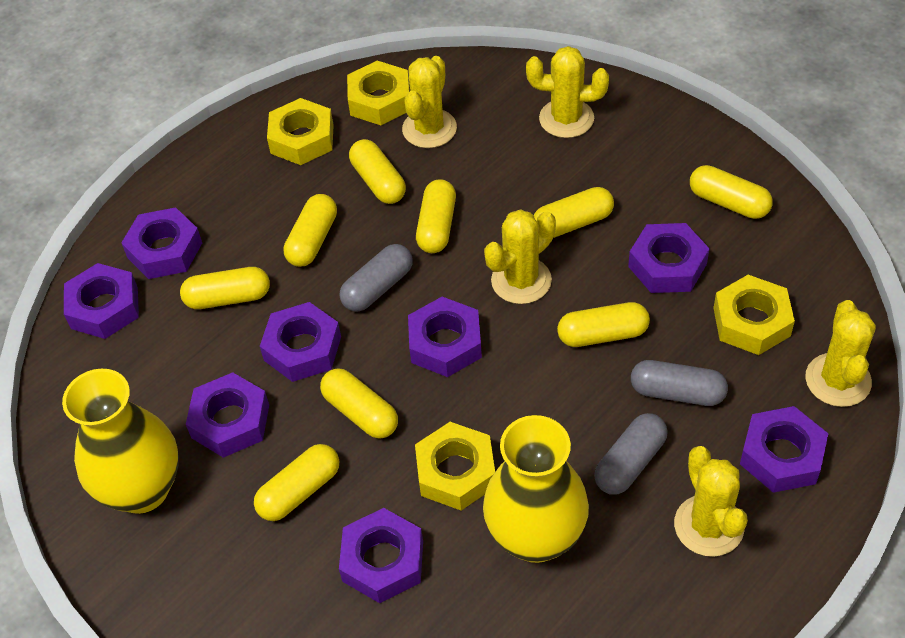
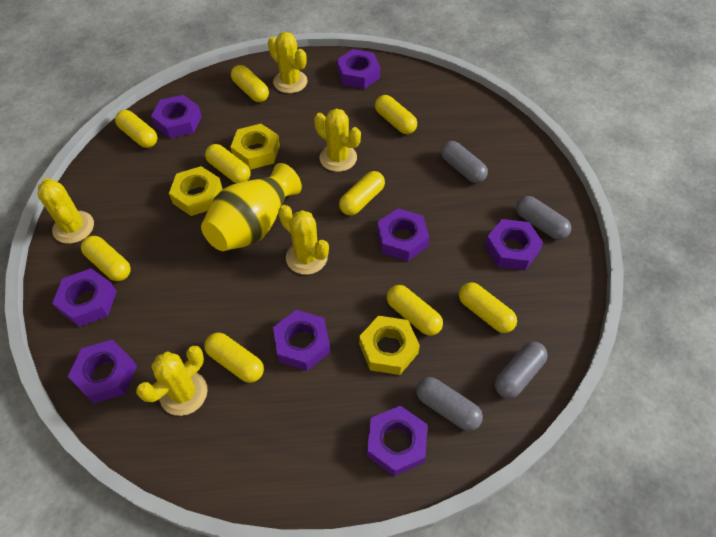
grey capsule: 3 -> 4
yellow nut: 4 -> 3
yellow vase: 2 -> 1

